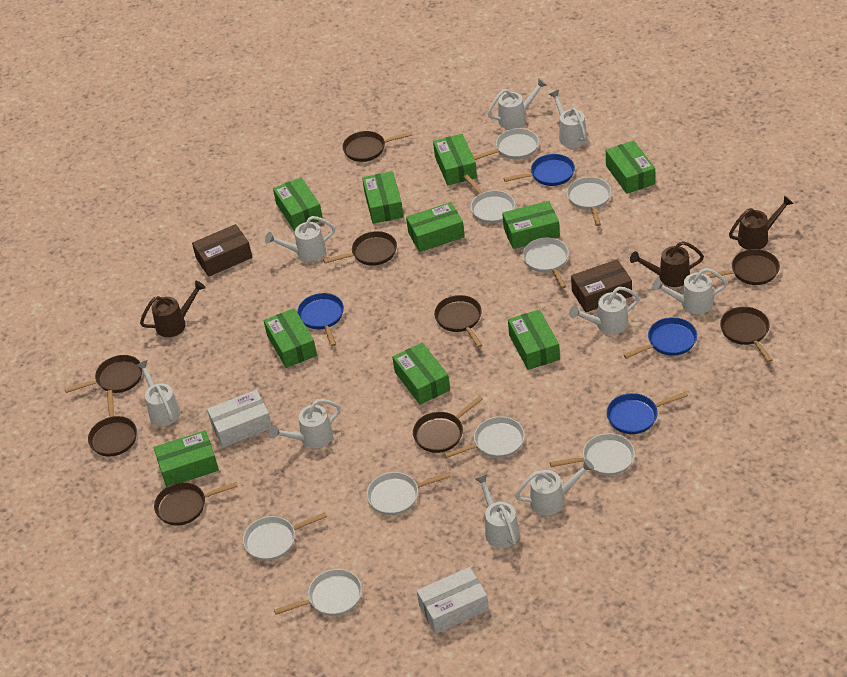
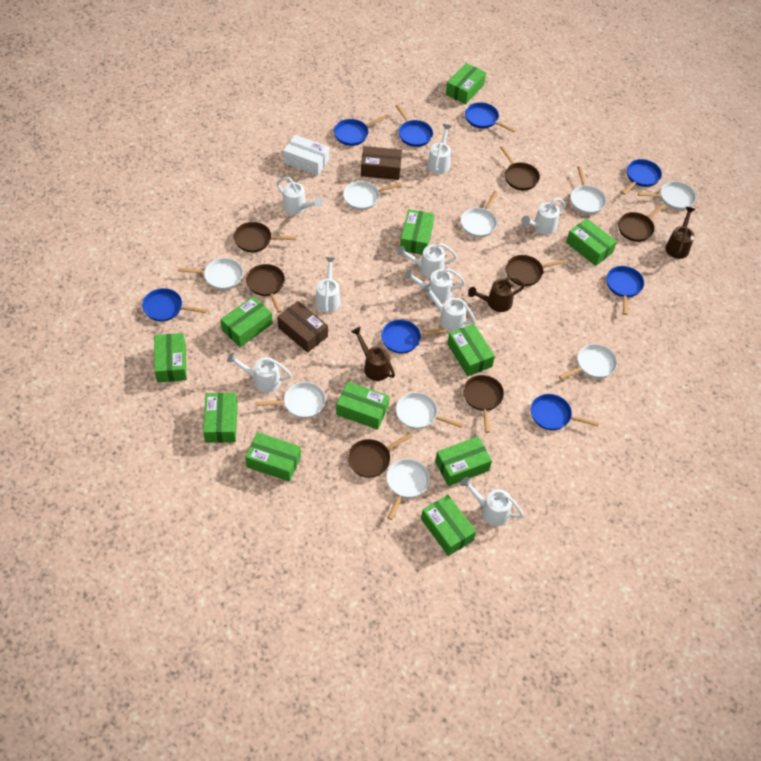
blue pan: 4 -> 8
brown pan: 9 -> 7
green box: 10 -> 11
white box: 2 -> 1

